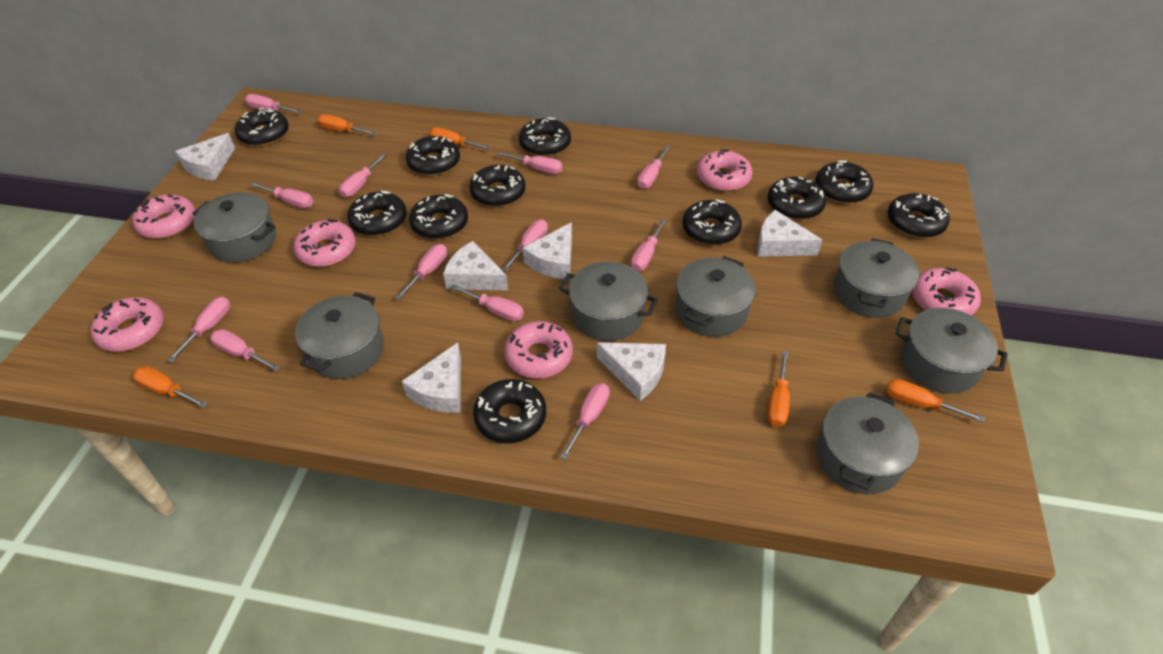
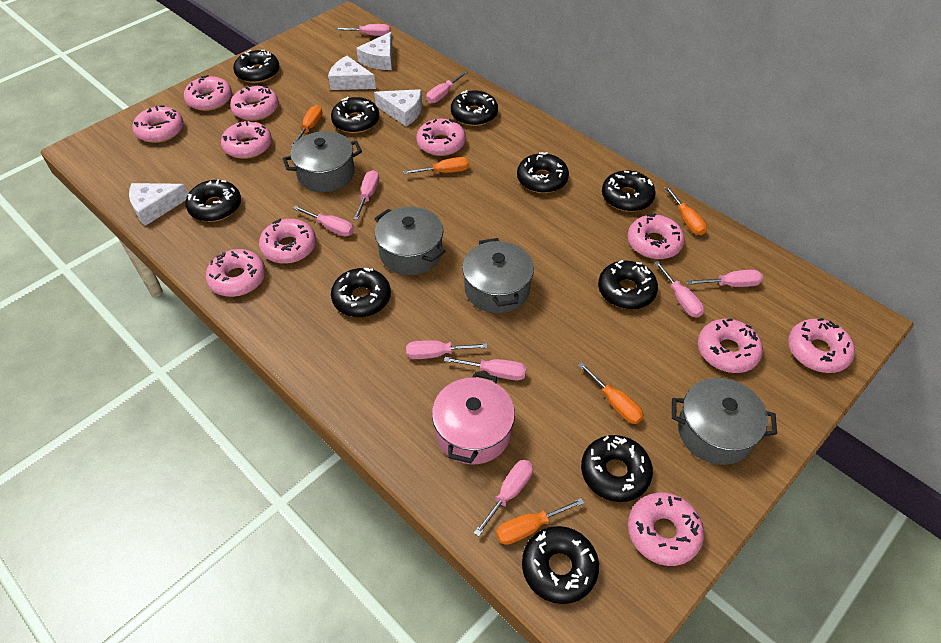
black donut: 11 -> 10
grey pot: 7 -> 4
pink donut: 6 -> 11
pink pot: 0 -> 1
pink screwdriver: 12 -> 9
white cheese: 6 -> 4

